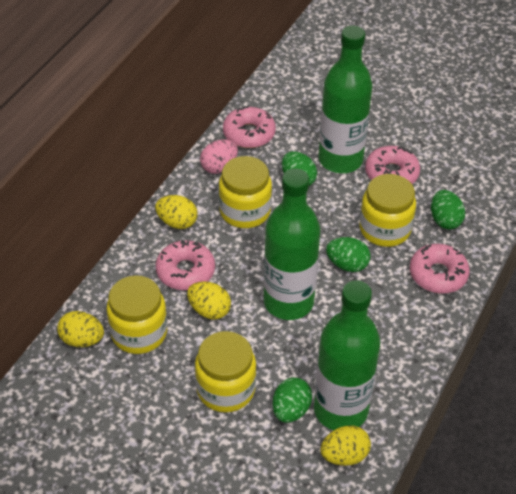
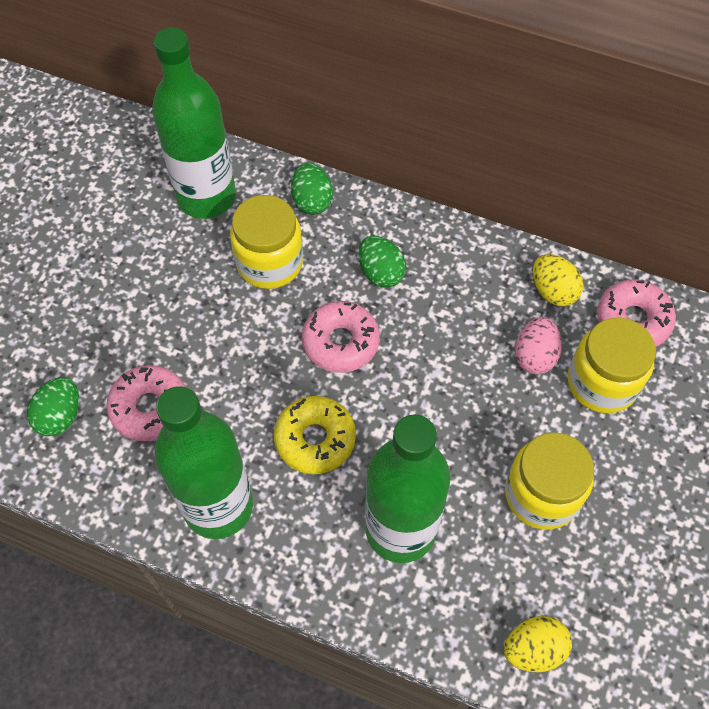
green egg: 4 -> 3
pink donut: 4 -> 3
yellow donut: 0 -> 1
yellow egg: 4 -> 2
yellow jar: 4 -> 3

